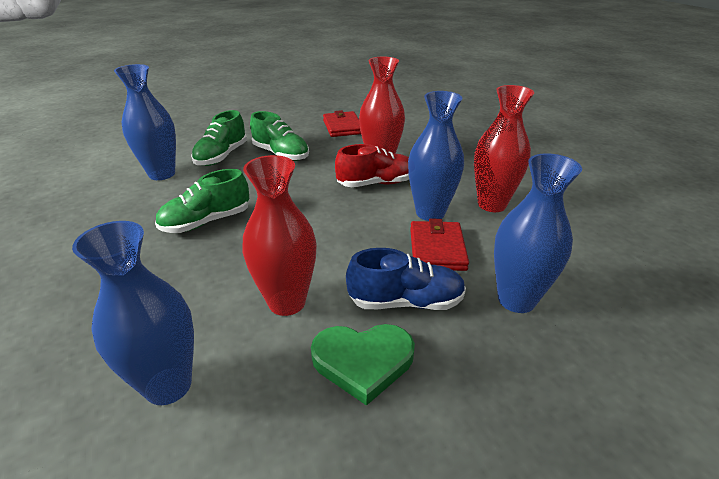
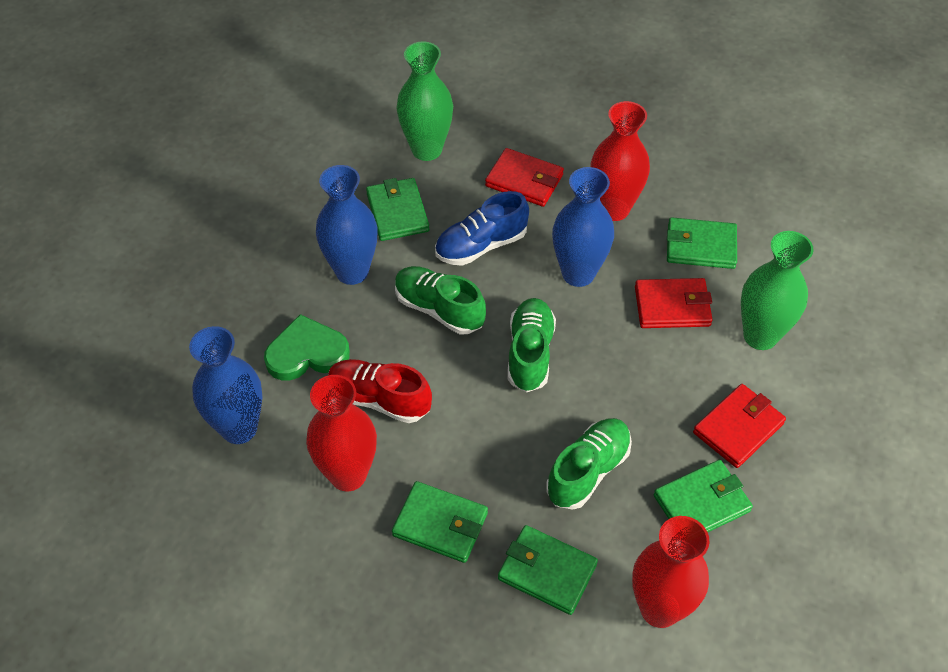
blue vase: 4 -> 3
green vase: 0 -> 2
green wallet: 0 -> 5
red wallet: 2 -> 3

